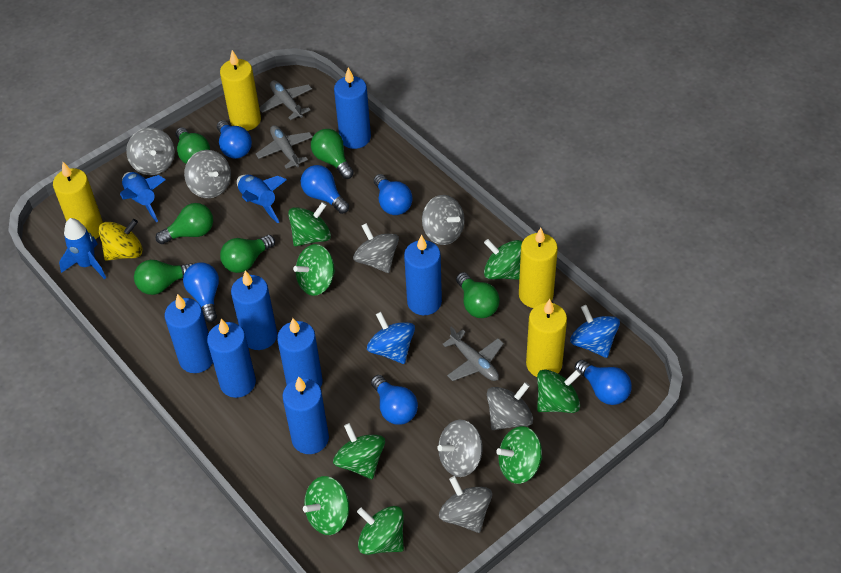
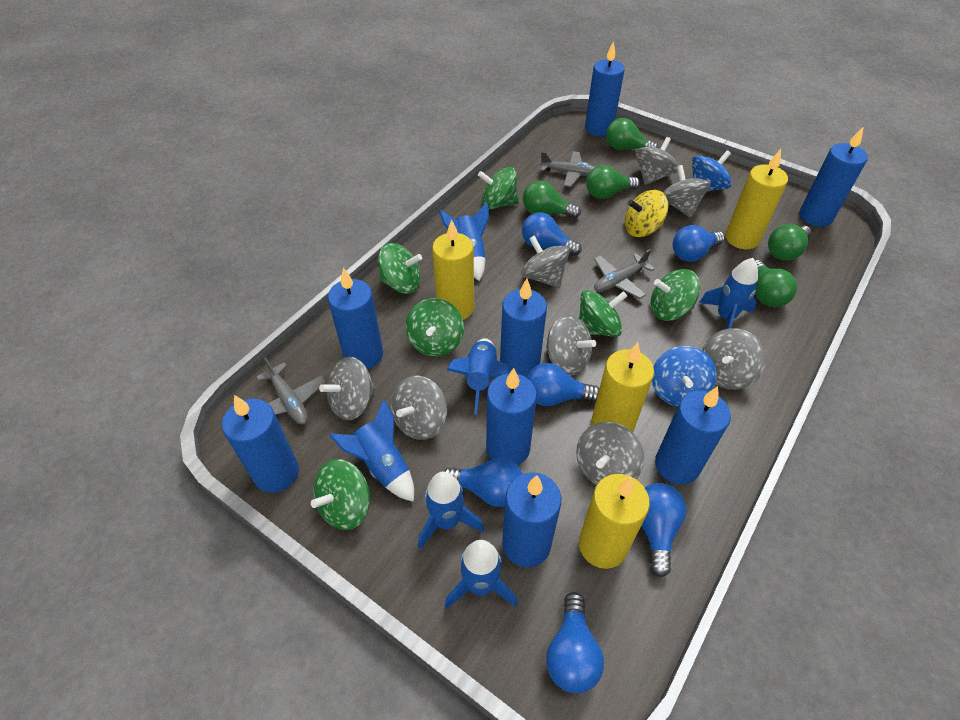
blue candle: 7 -> 8
blue rocket: 3 -> 6
green light bulb: 6 -> 5
green spinning top: 8 -> 6
grey spinning top: 7 -> 8

